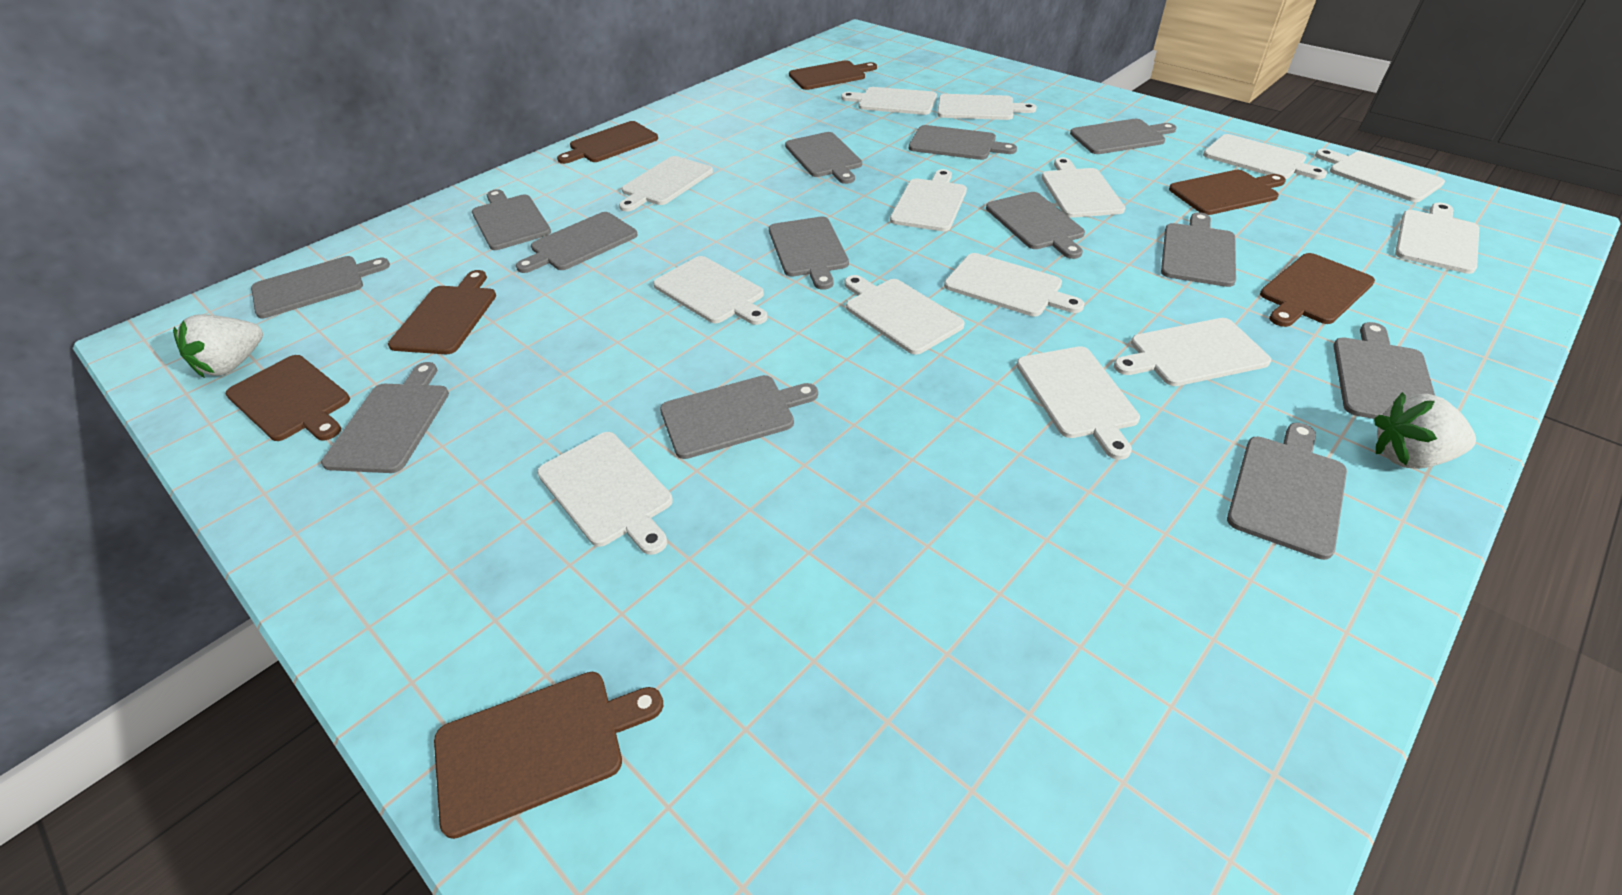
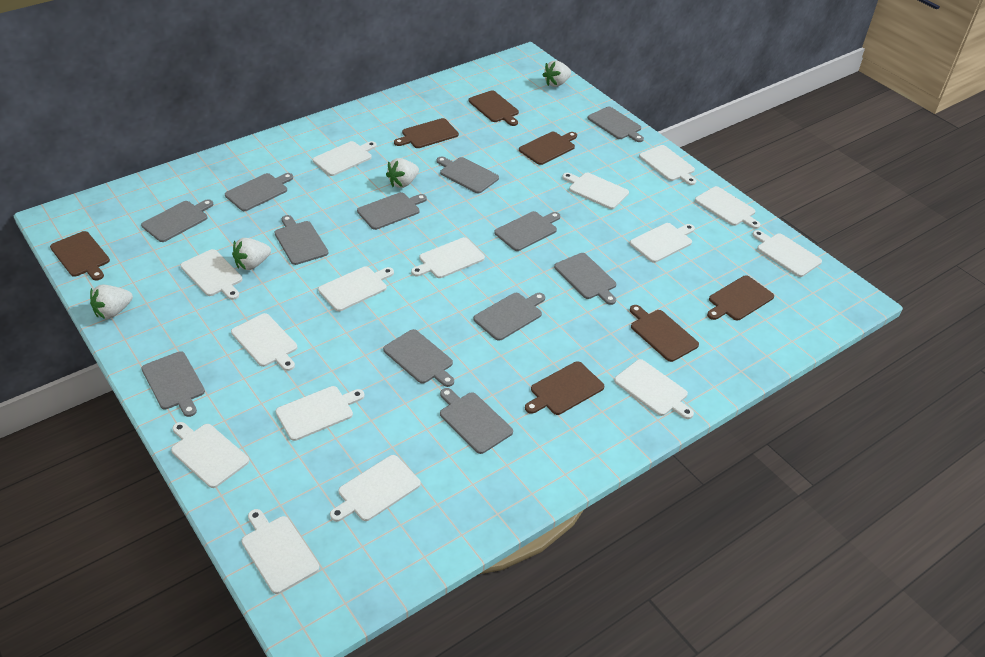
grey cutting board: 13 -> 12
white cutting board: 14 -> 15
white strawberry: 2 -> 4

